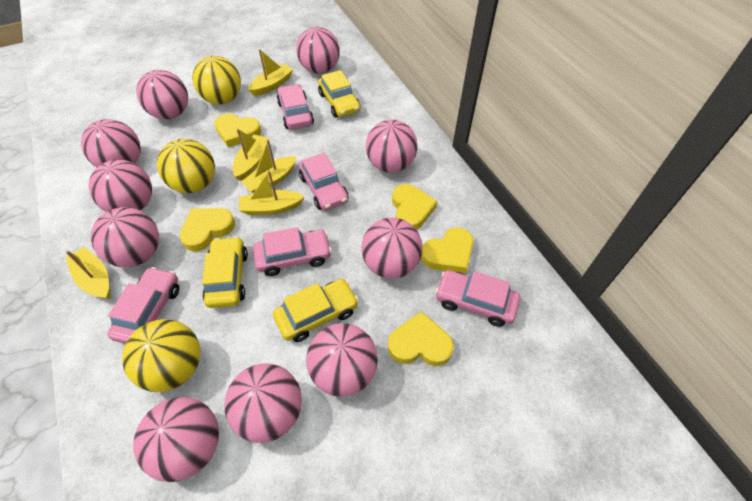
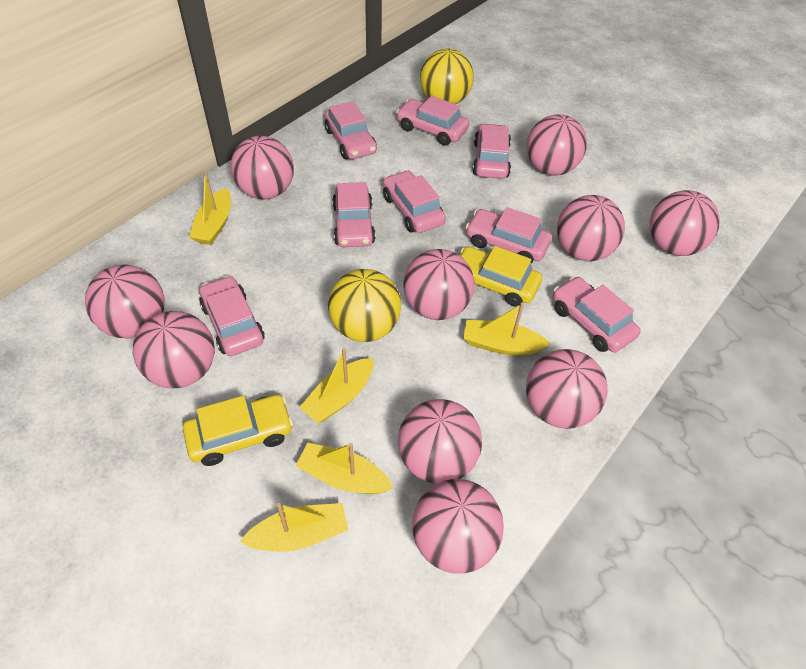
pink car: 5 -> 8
yellow ball: 3 -> 2
yellow car: 3 -> 2
yellow heart: 5 -> 0

